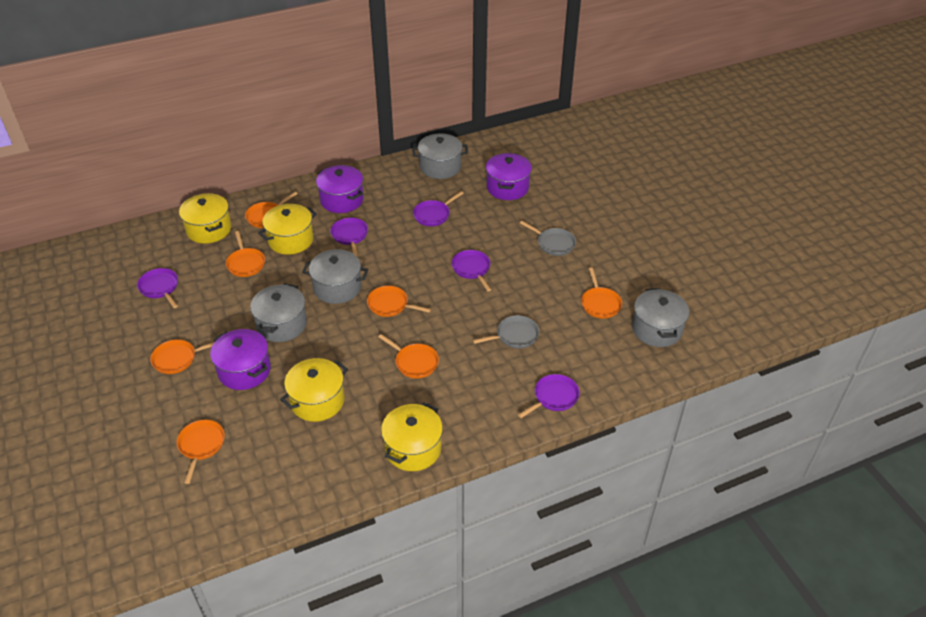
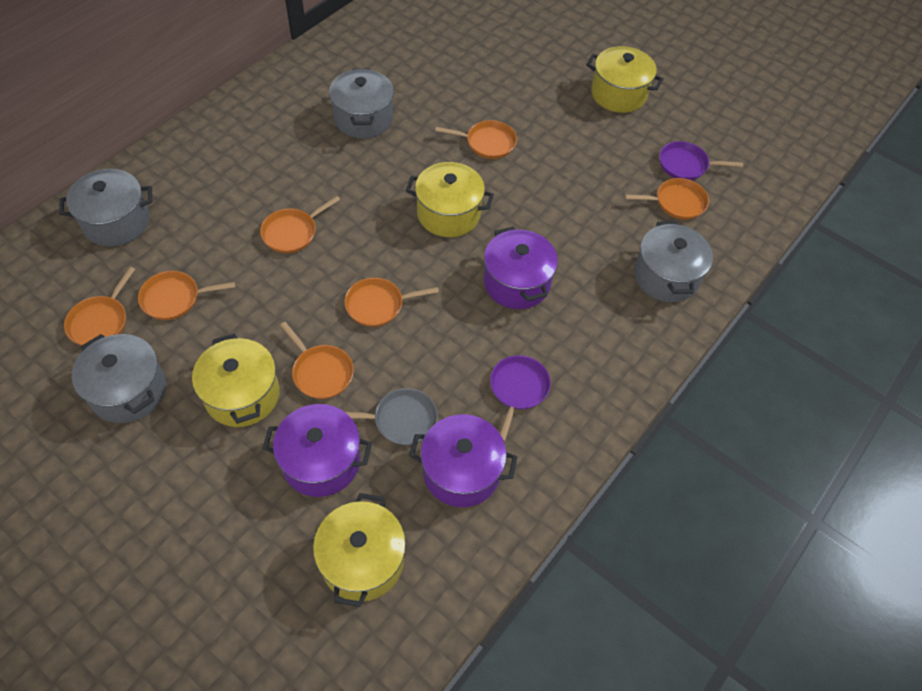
grey pan: 2 -> 1
purple pan: 5 -> 2

